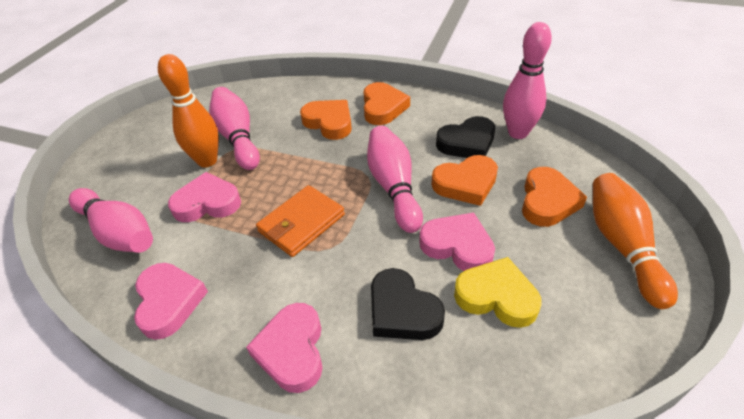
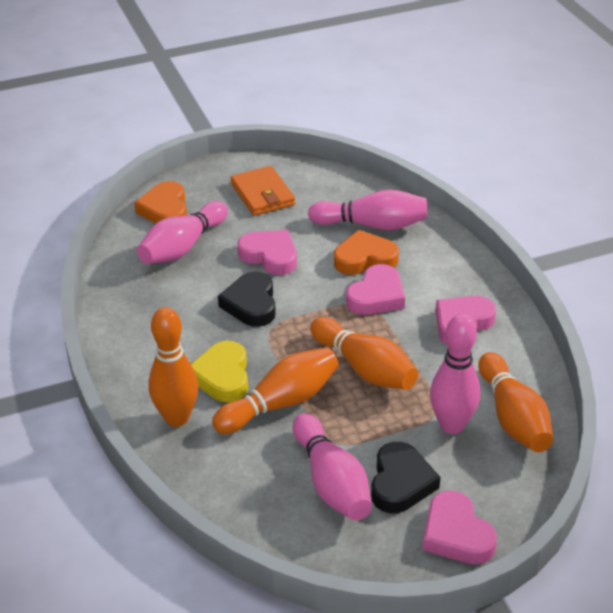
orange bowling pin: 2 -> 4
orange heart: 4 -> 2

